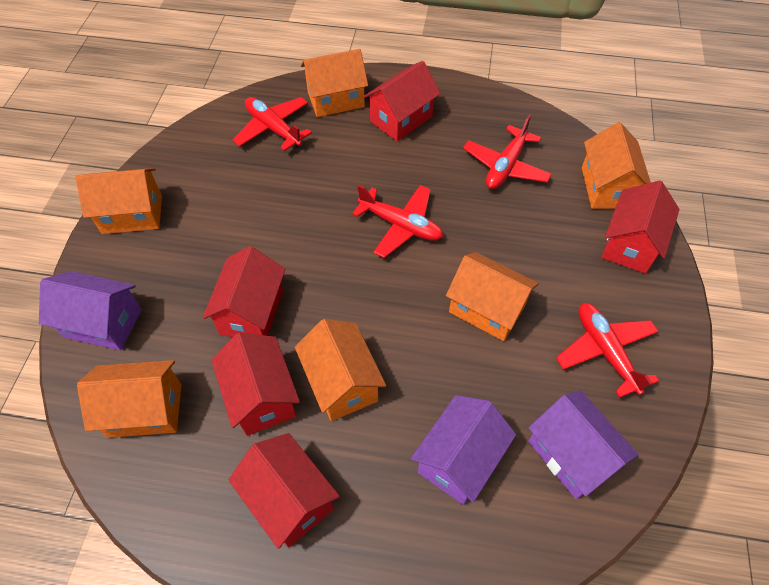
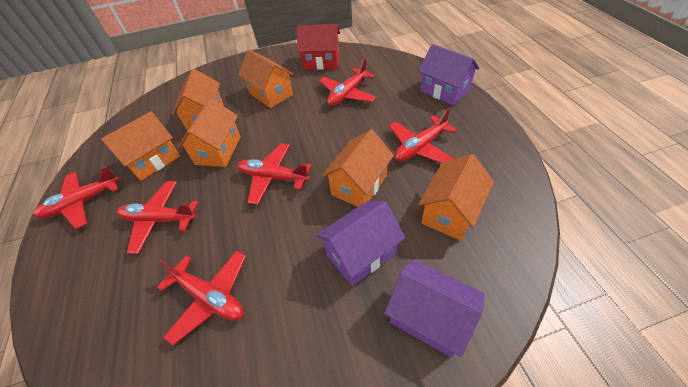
red house: 5 -> 1
red plane: 4 -> 6

